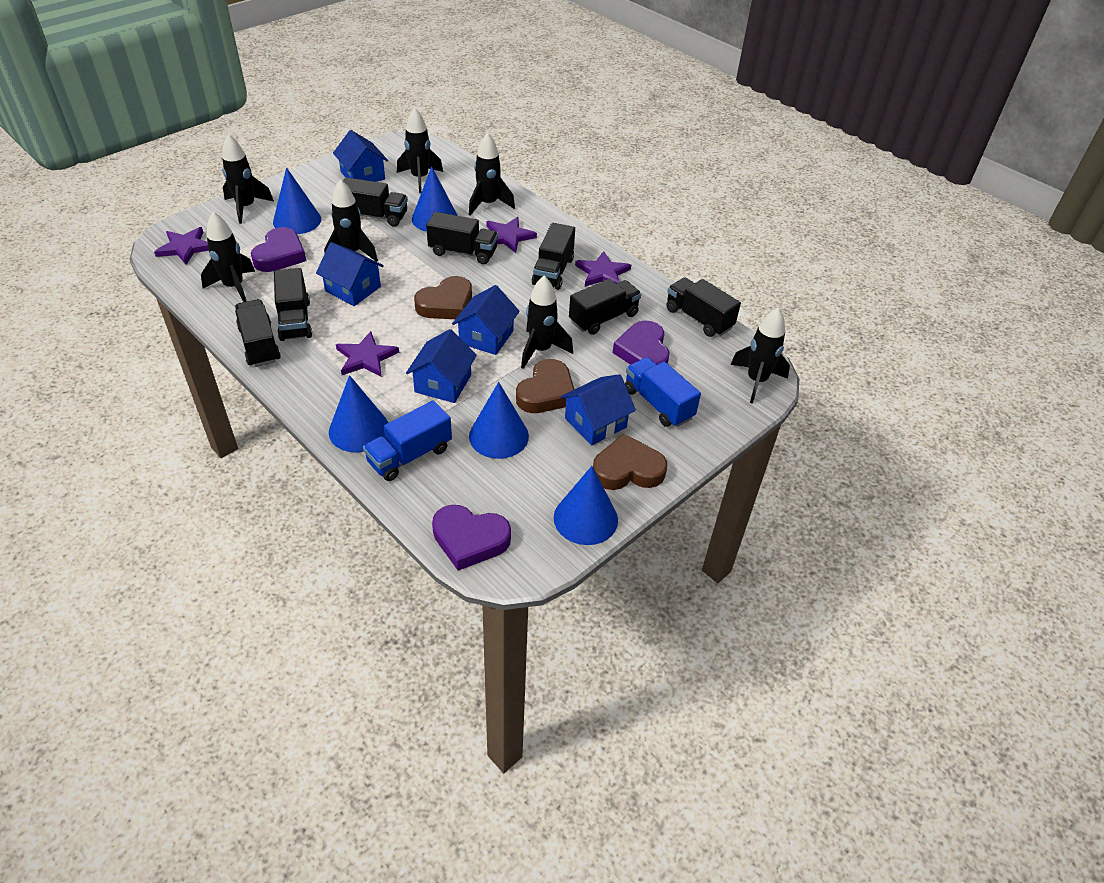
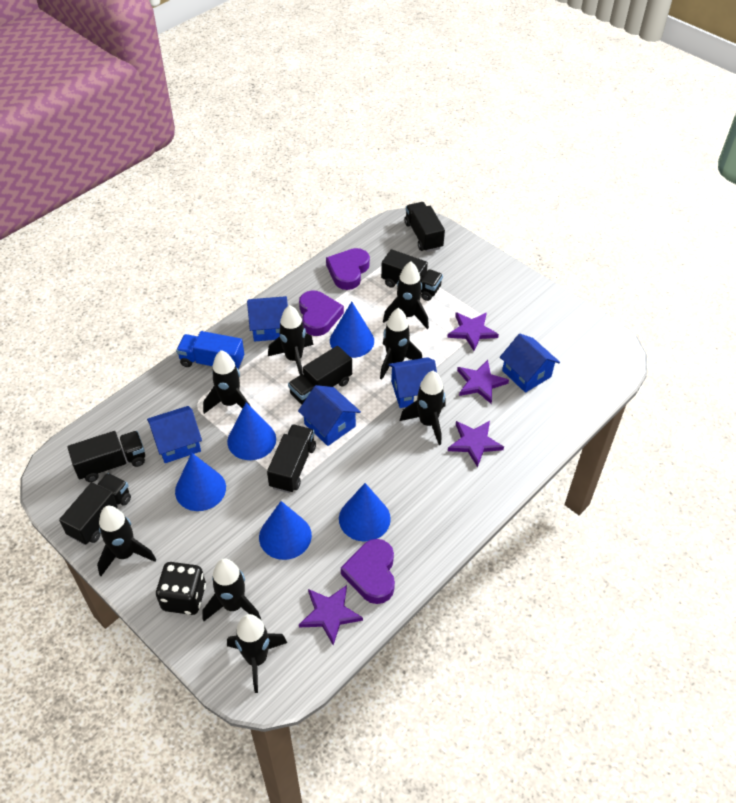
black dice: 0 -> 1
black rocket: 7 -> 8
black truck: 7 -> 6
blue truck: 2 -> 1
brown heart: 3 -> 0

